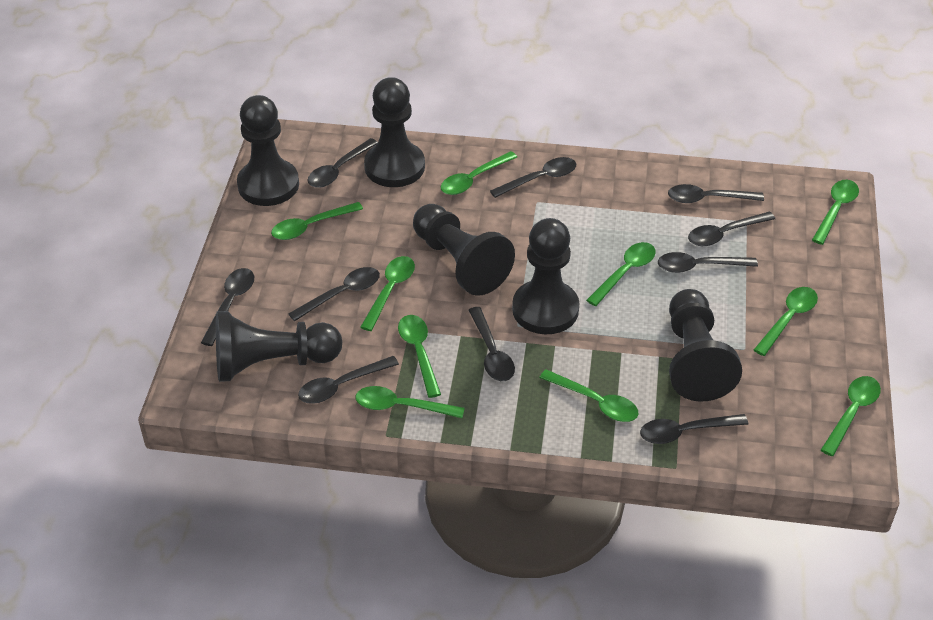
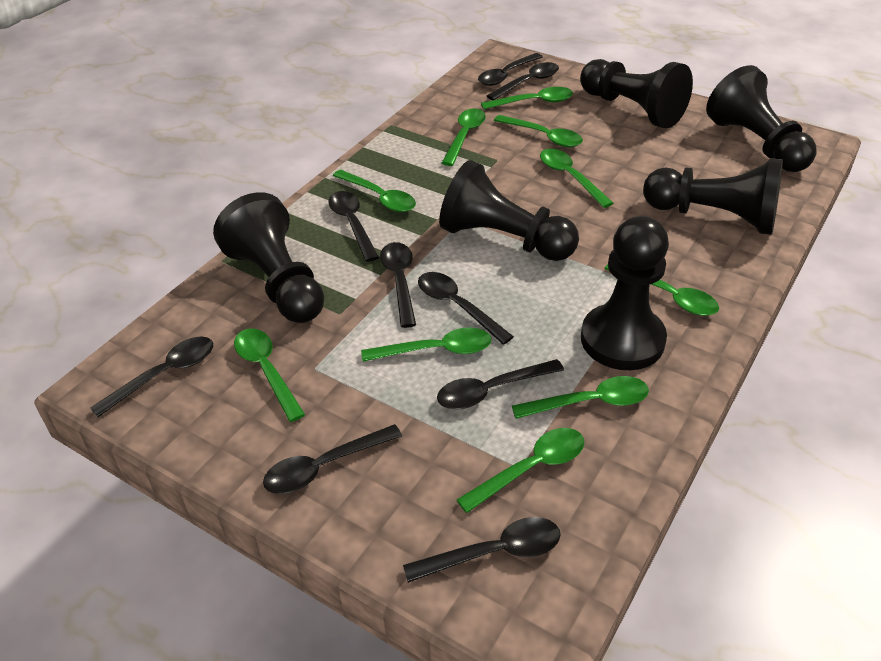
black spoon: 10 -> 9

